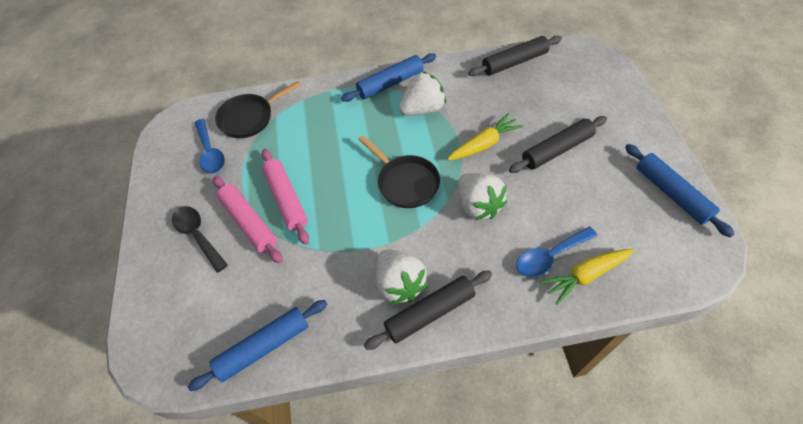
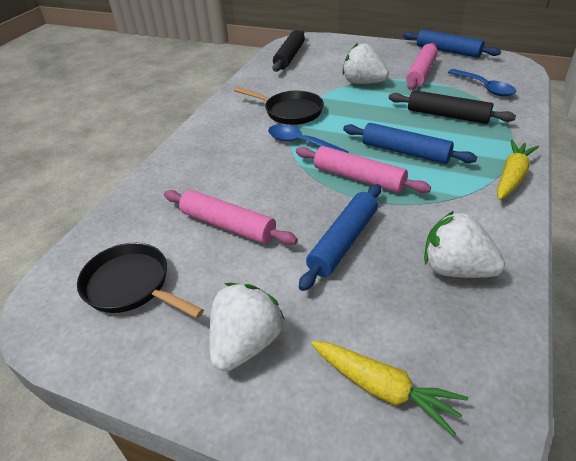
black rolling pin: 3 -> 2
black spoon: 1 -> 0
pink rolling pin: 2 -> 3

